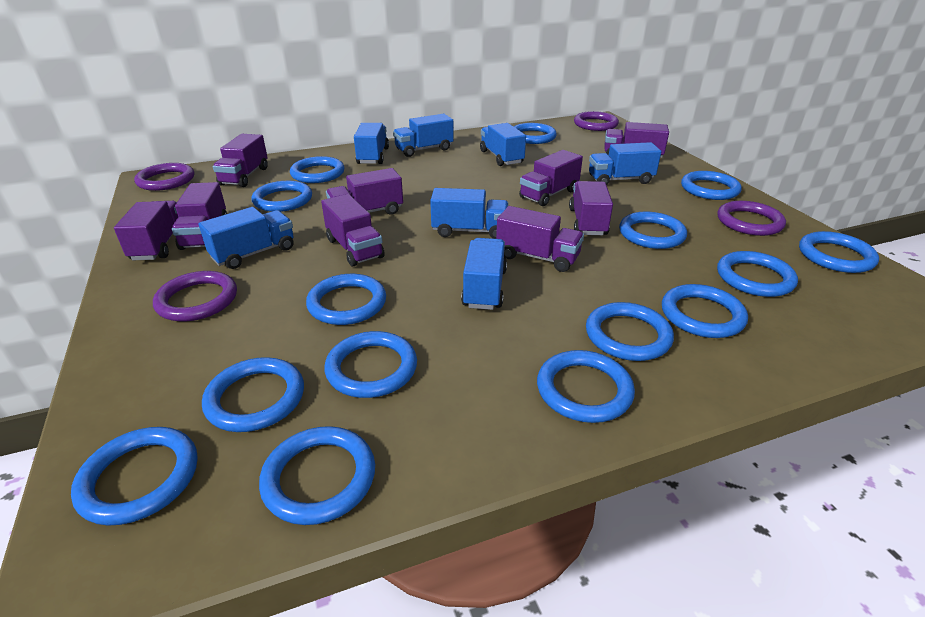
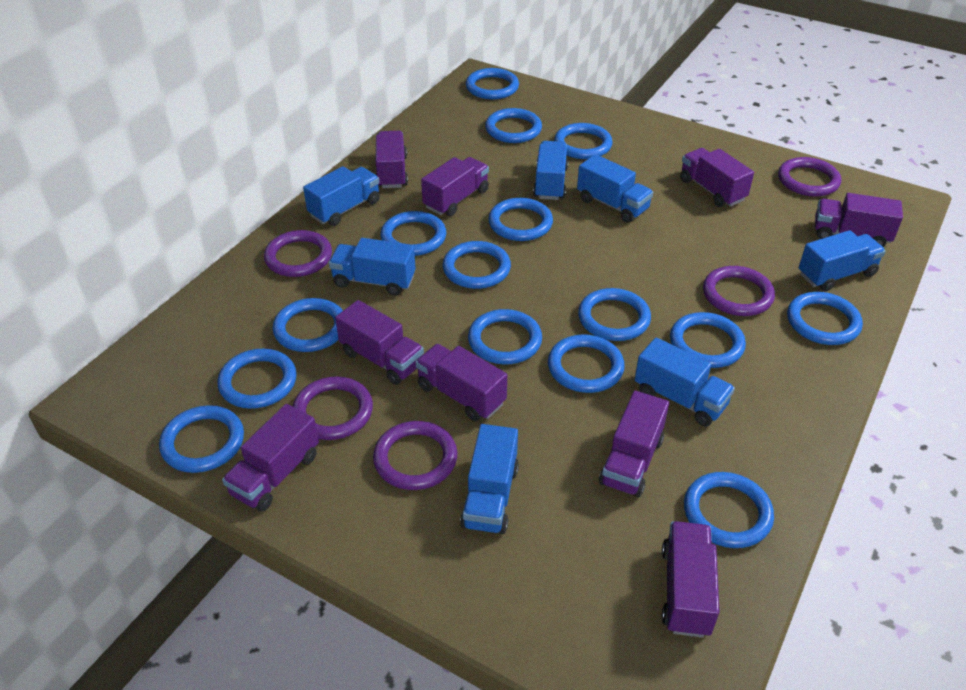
purple ring: 4 -> 5

